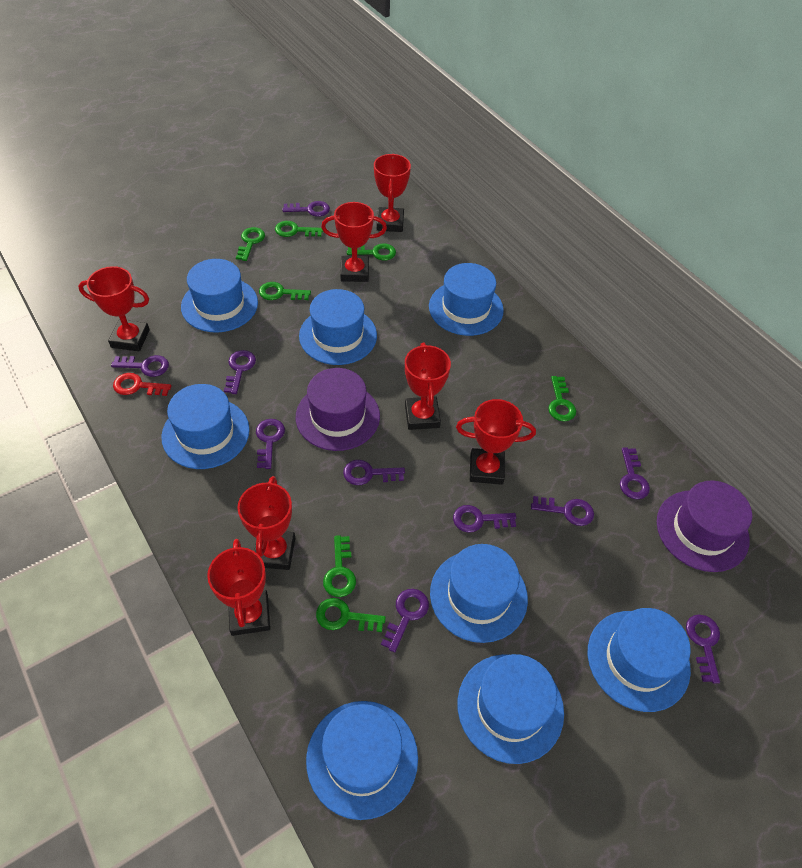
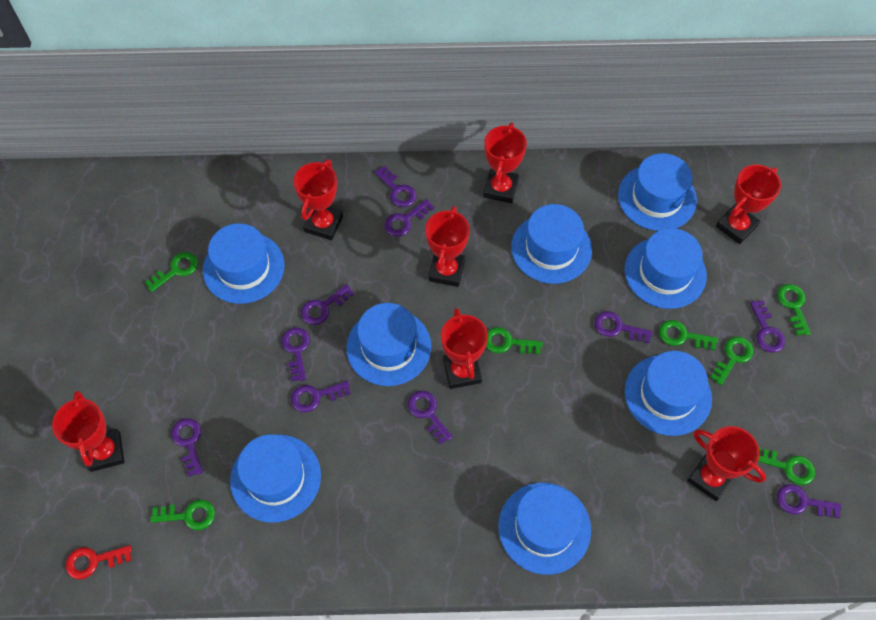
purple hat: 2 -> 0

